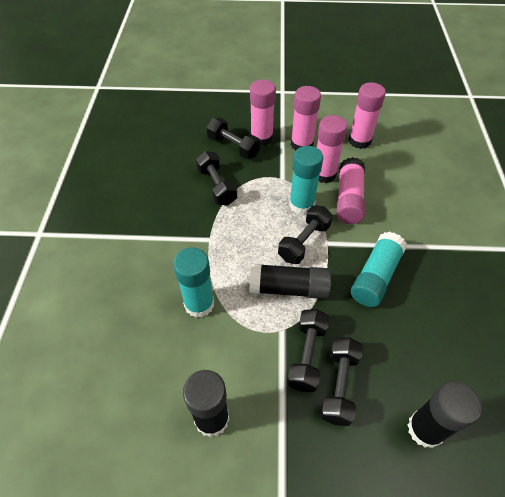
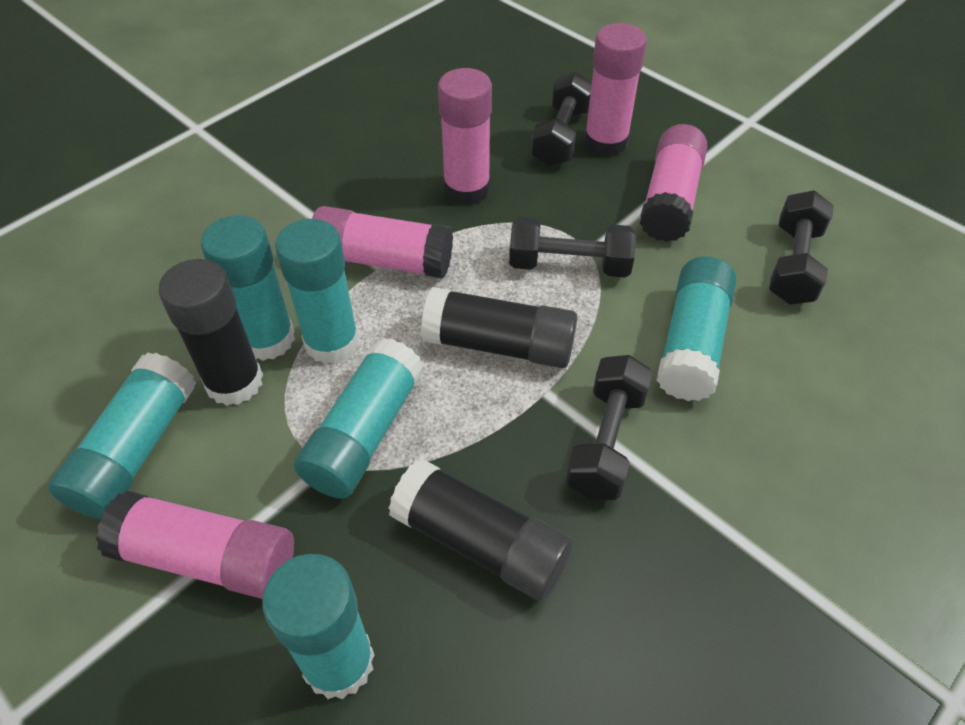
black dumbbell: 5 -> 4
turquoise glue stick: 3 -> 6

